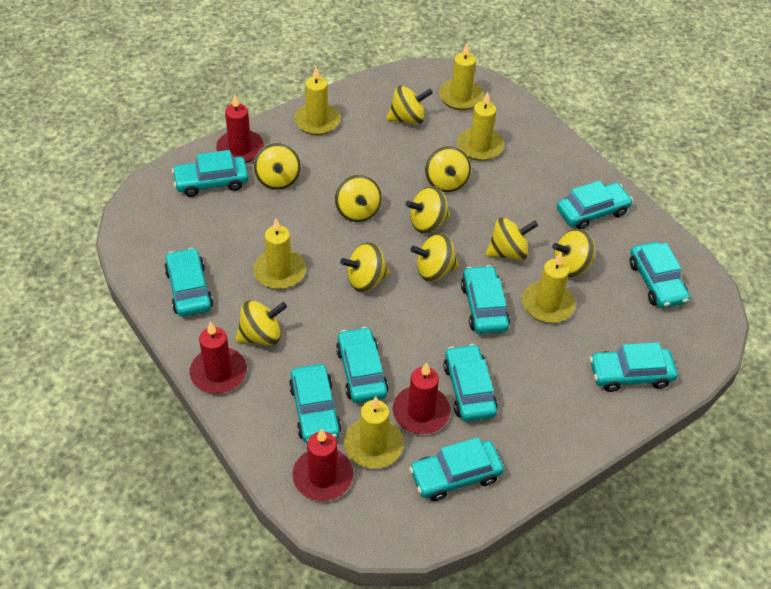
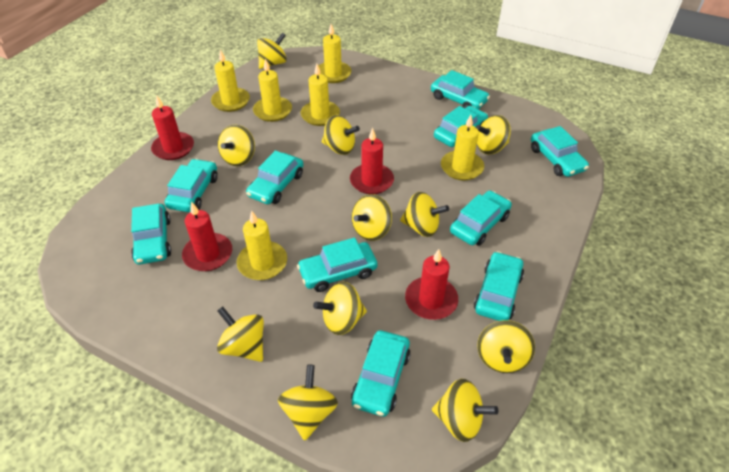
yellow spinning top: 10 -> 11

